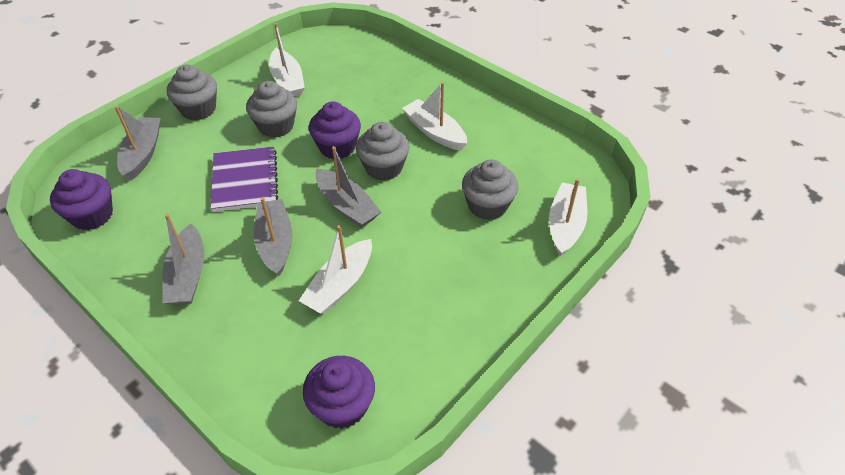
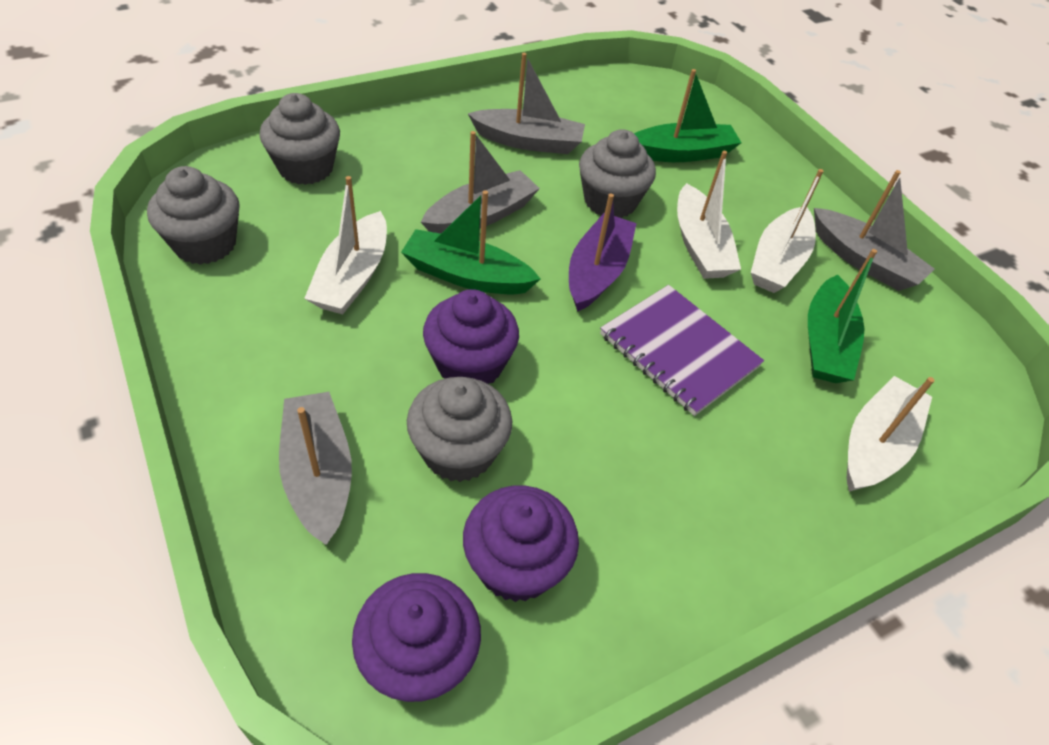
green boat: 0 -> 3
purple boat: 0 -> 1

